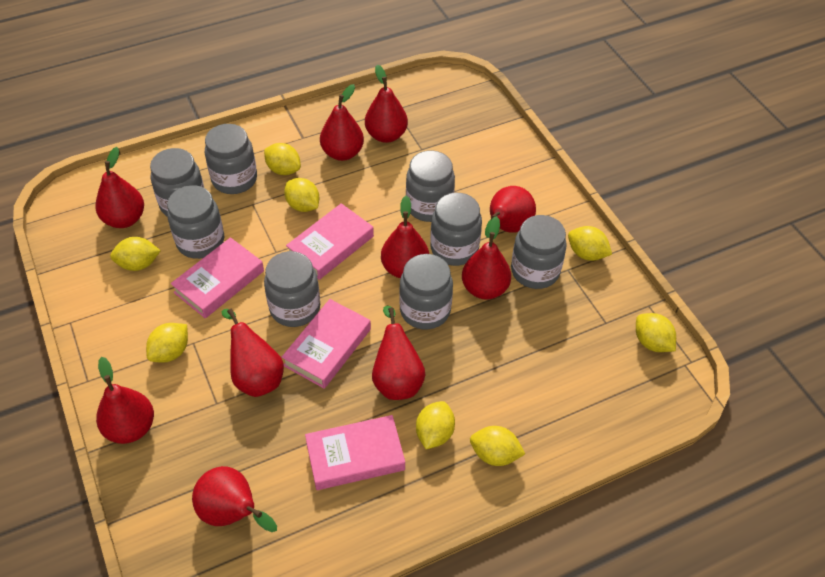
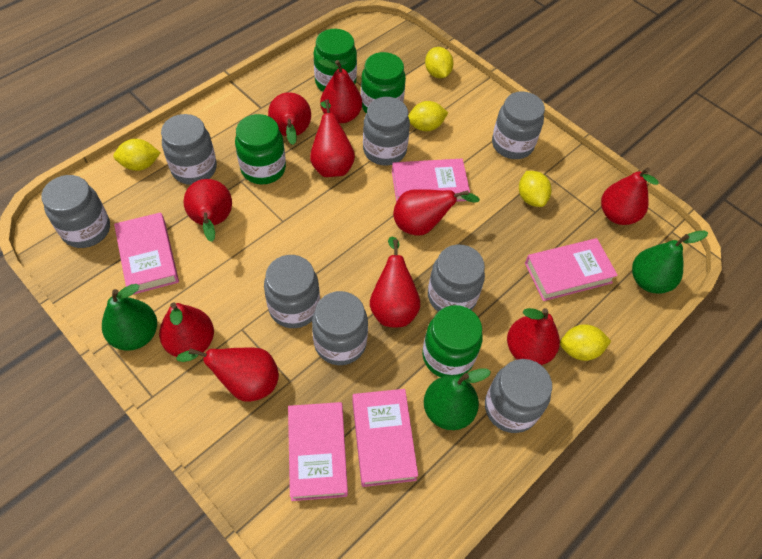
green jar: 0 -> 4
green pear: 0 -> 3
pink book: 4 -> 5
yellow lemon: 8 -> 5

